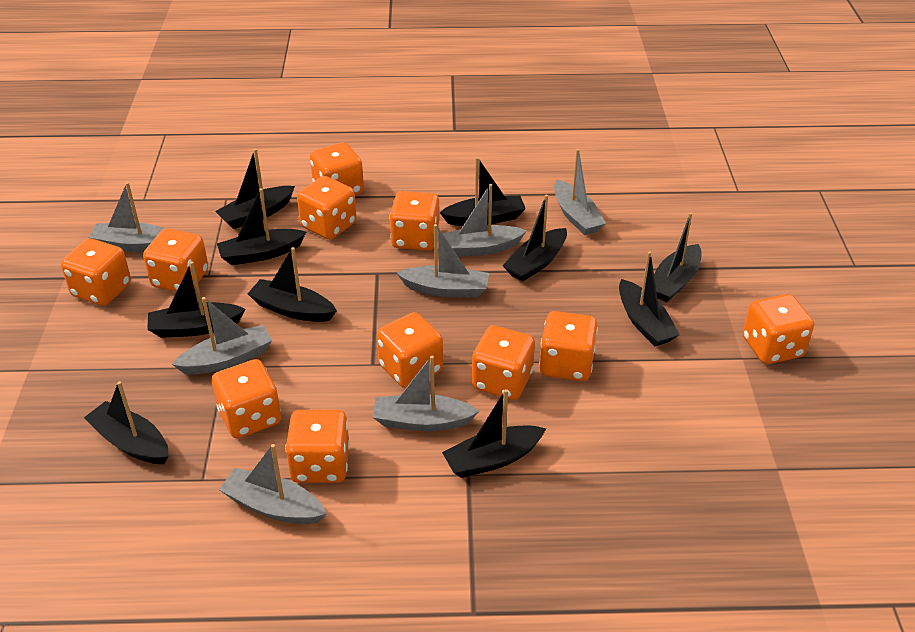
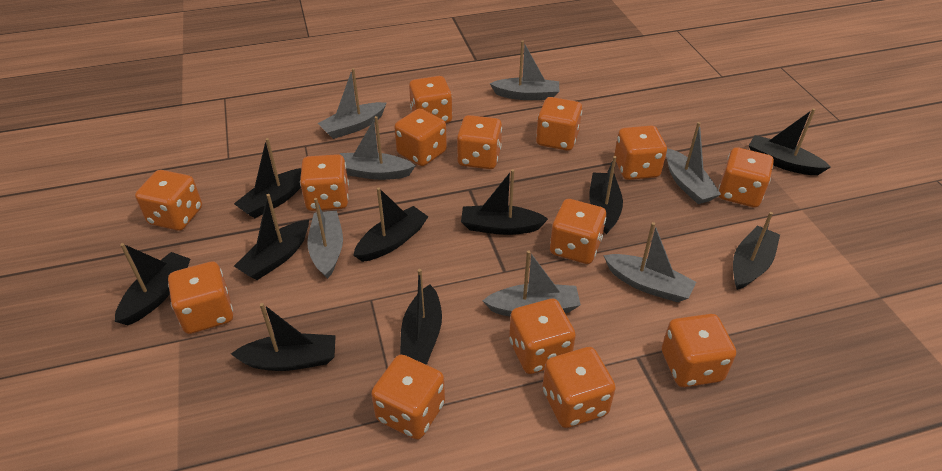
orange dice: 11 -> 14

